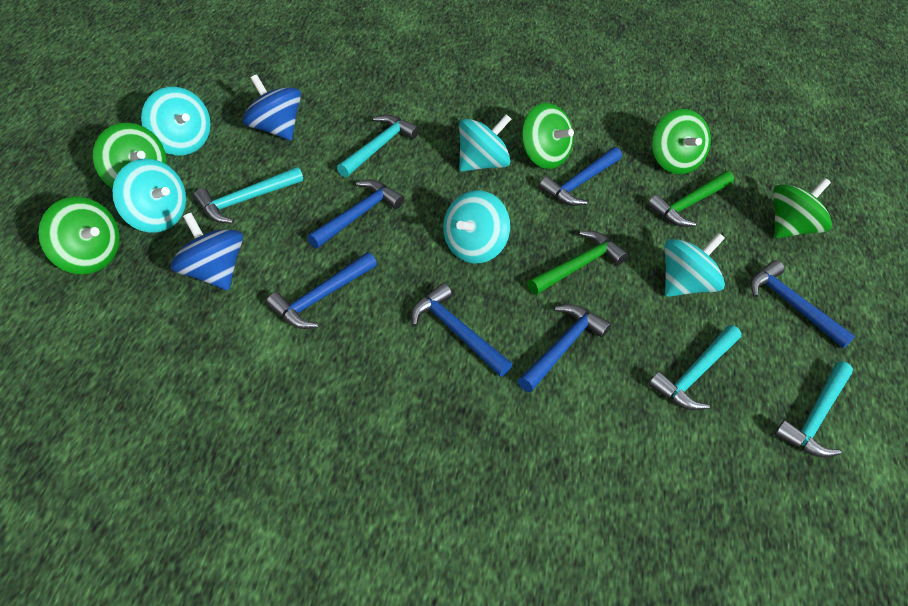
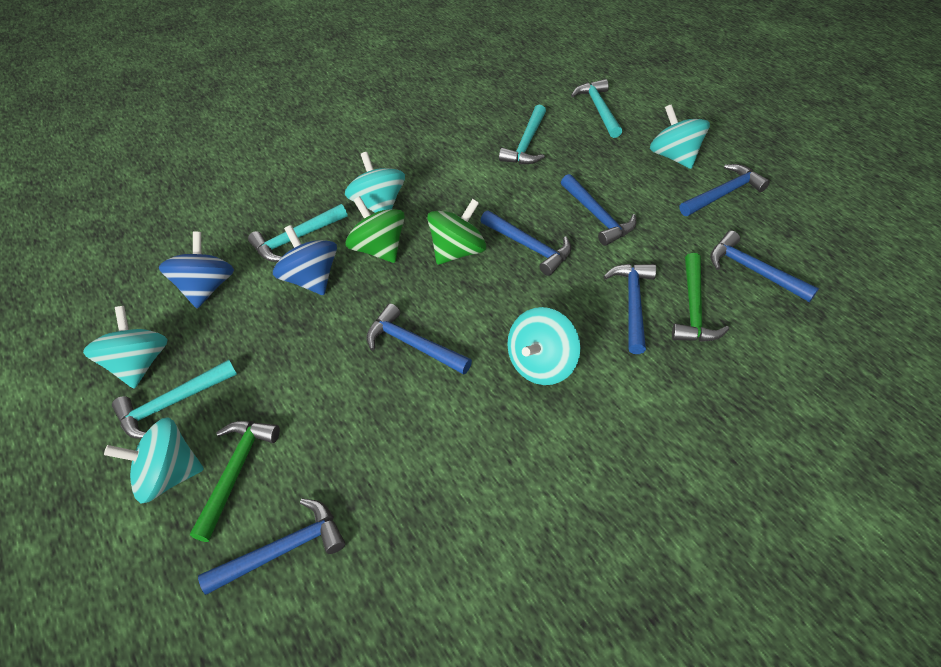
blue hammer: 6 -> 7
green spinning top: 5 -> 2

